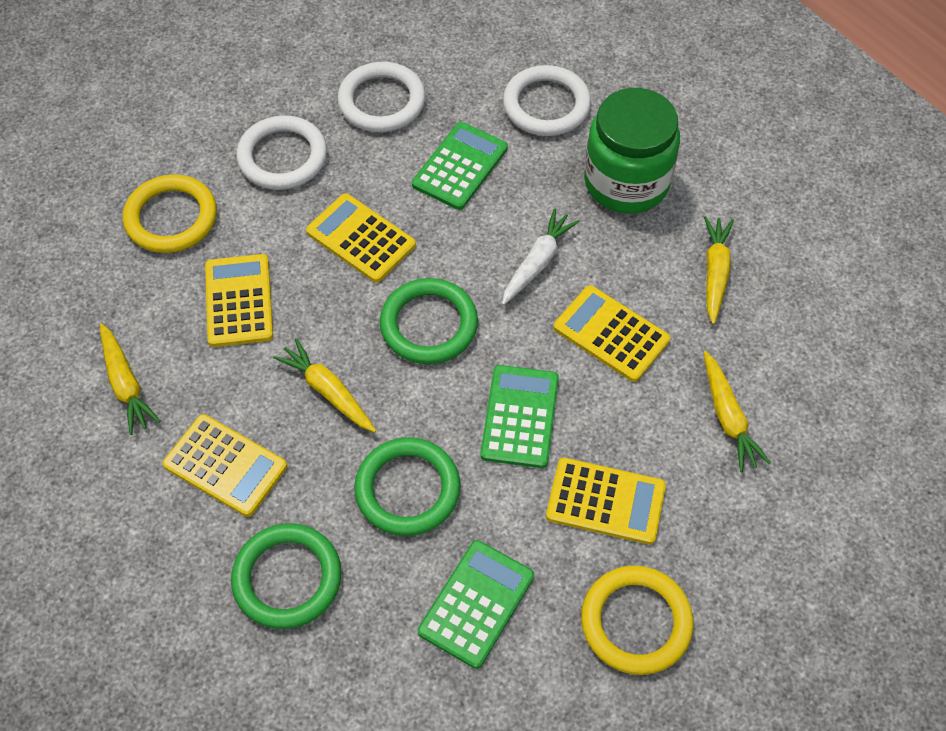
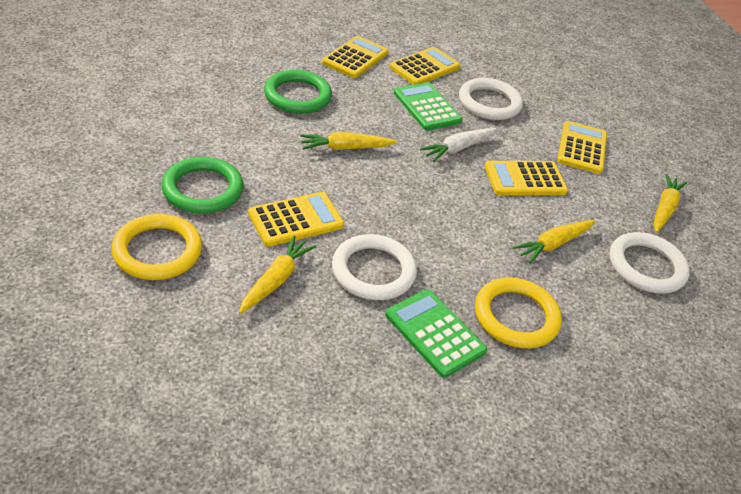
green calculator: 3 -> 2
green jar: 1 -> 0
green ring: 3 -> 2

